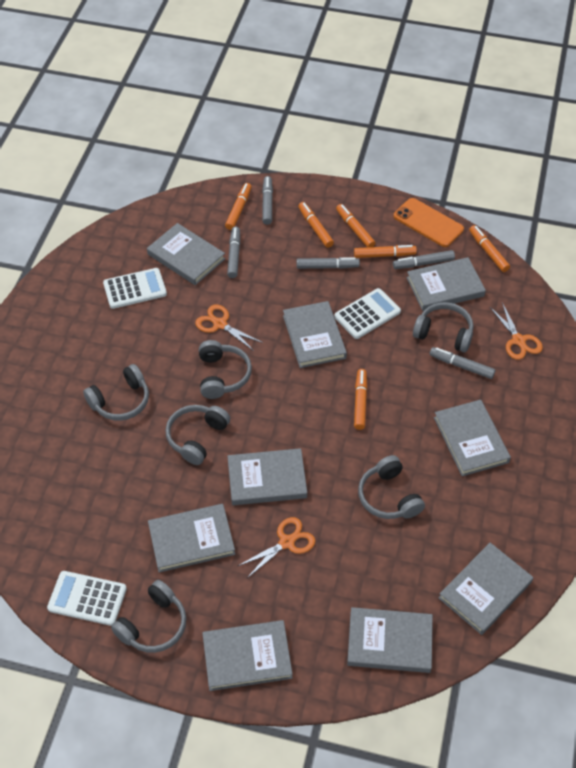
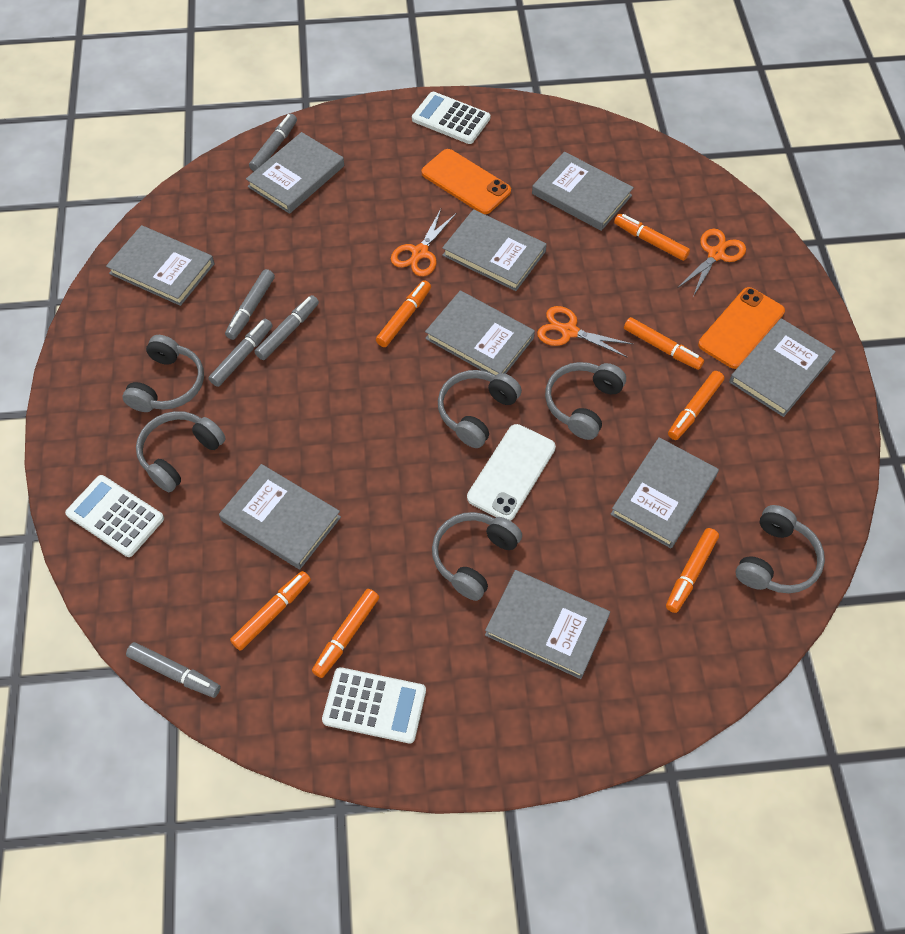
orange marker: 6 -> 7
orange phone: 1 -> 2
white phone: 0 -> 1

